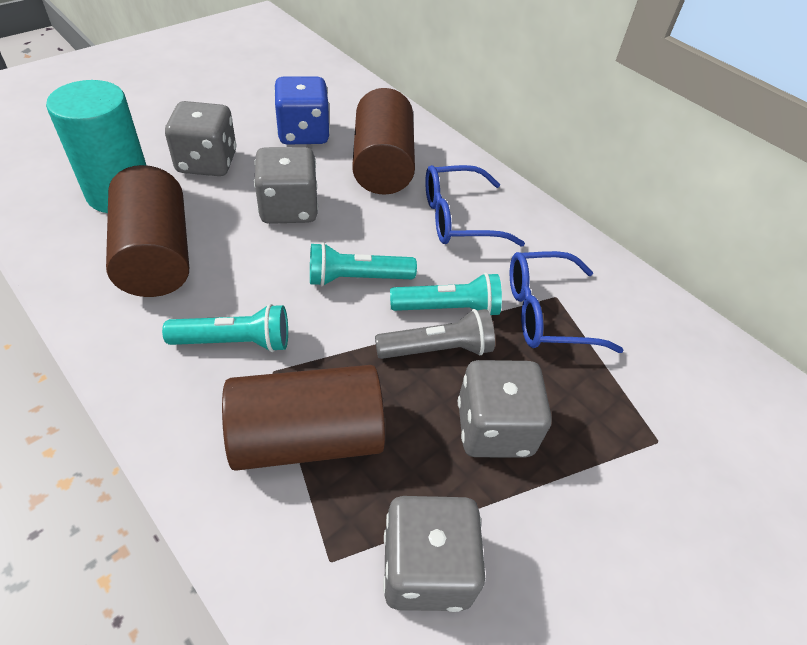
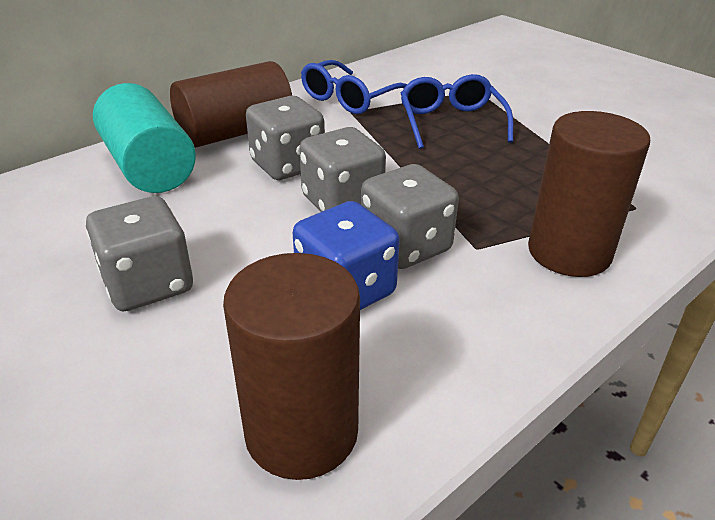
grey flashlight: 1 -> 0
turquoise flashlight: 3 -> 0

